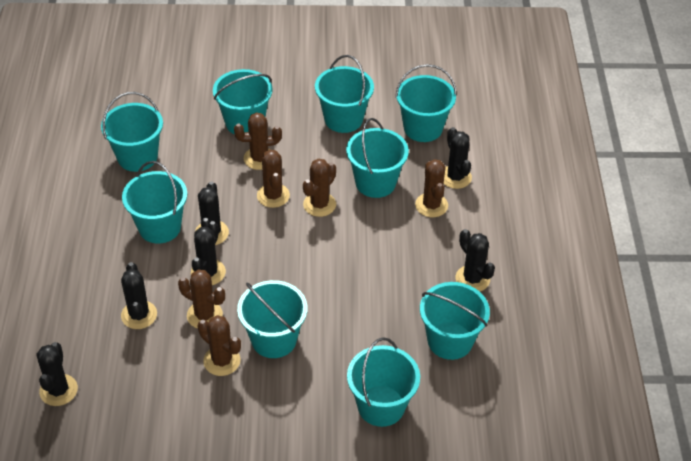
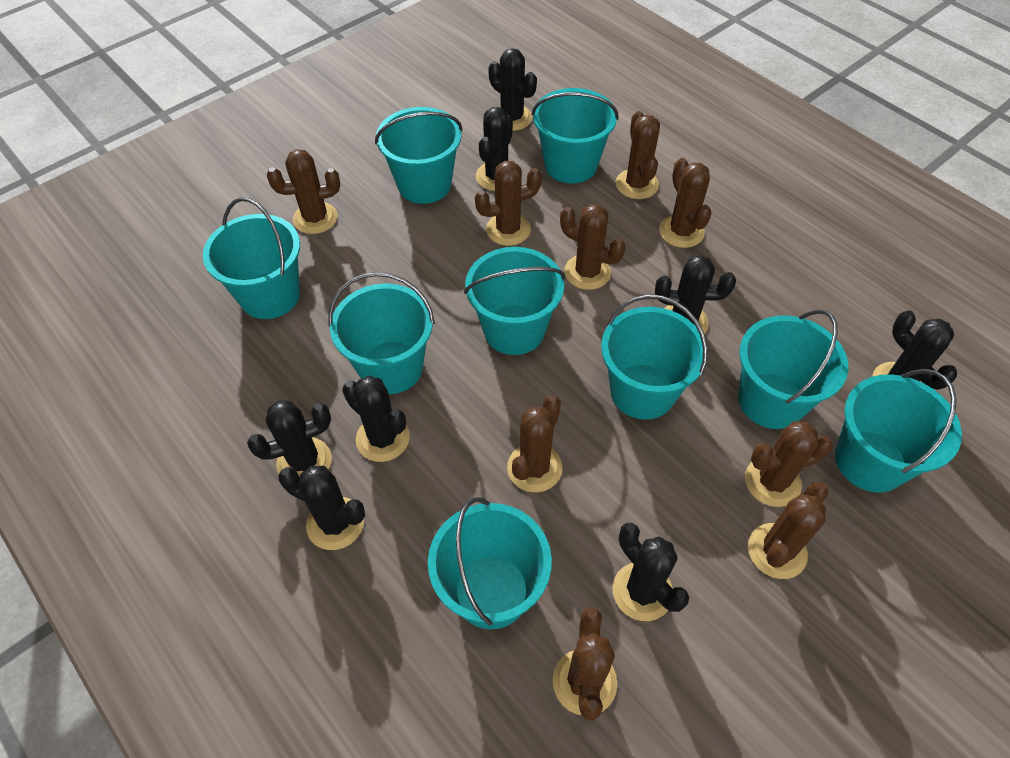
black cactus: 6 -> 8
brown cactus: 6 -> 9

